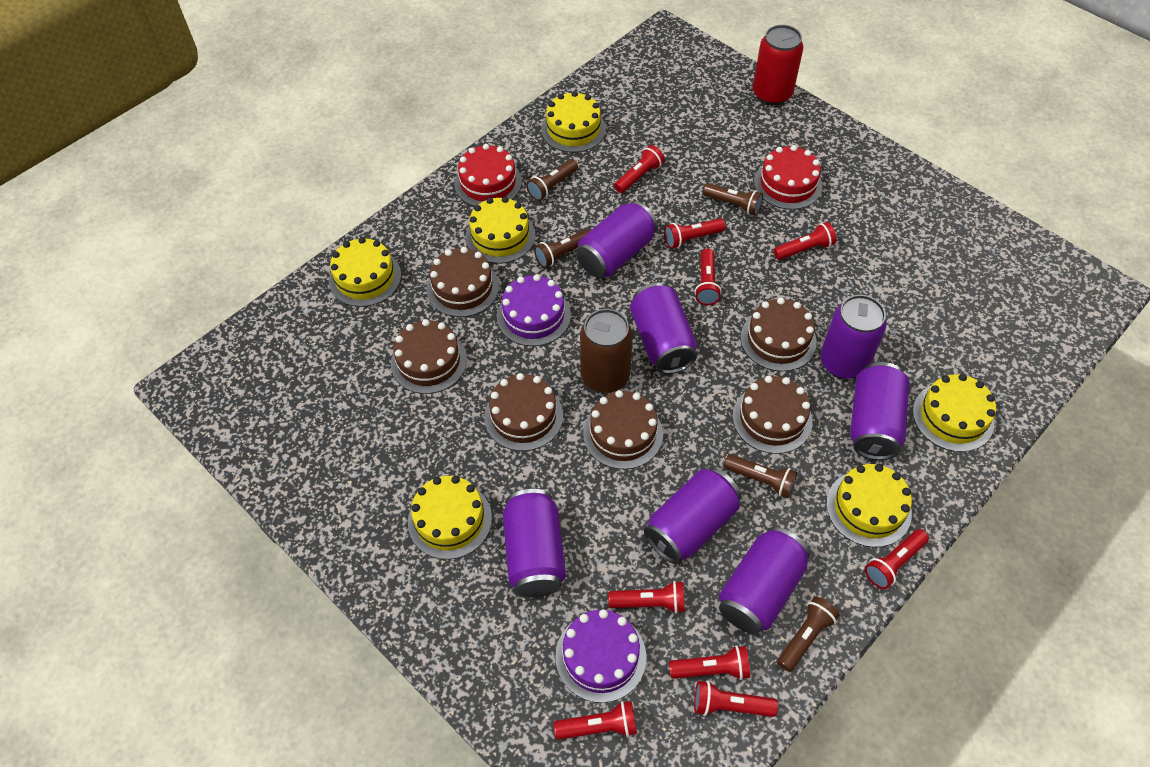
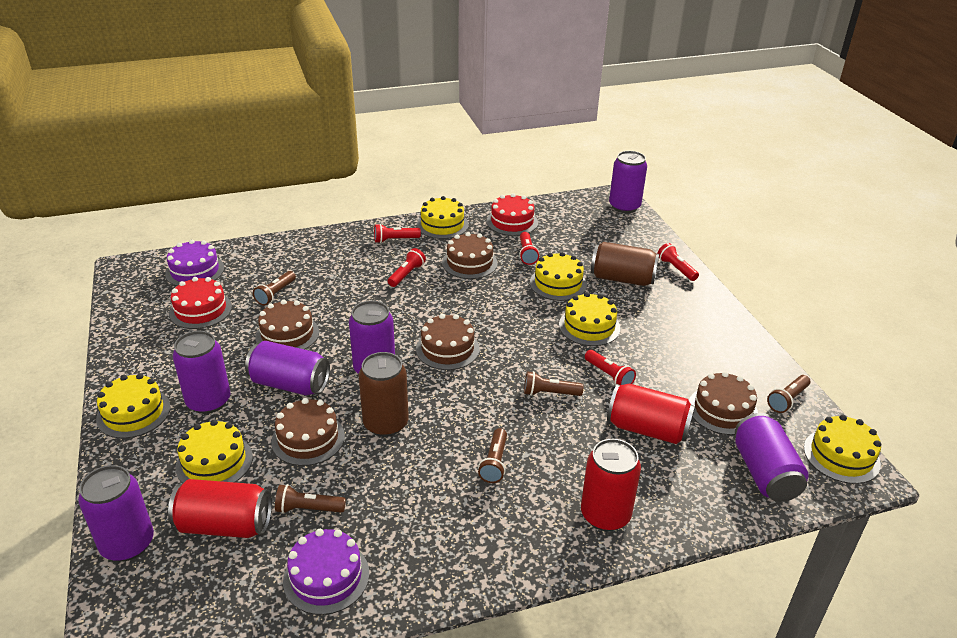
brown cake: 6 -> 5
brown can: 1 -> 2
purple can: 7 -> 6
red can: 1 -> 3
red flashlight: 9 -> 5

